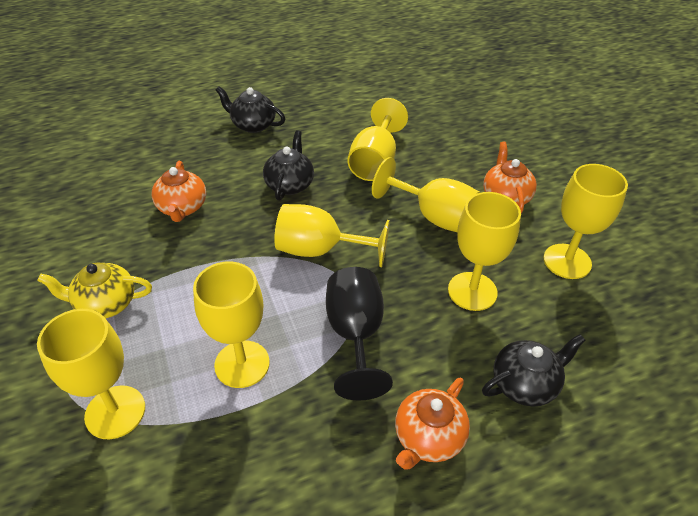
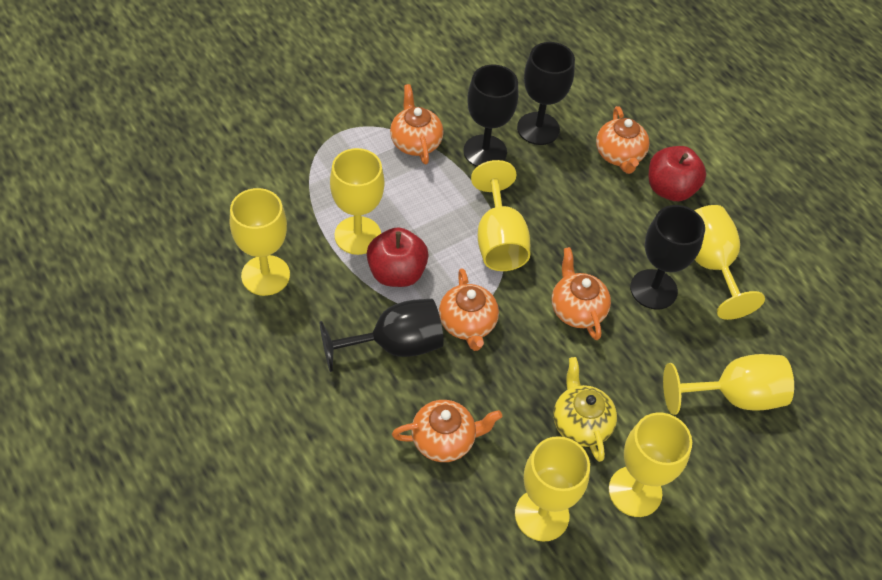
black goblet: 1 -> 4
black teapot: 3 -> 0
orange teapot: 3 -> 5
red apple: 0 -> 2

